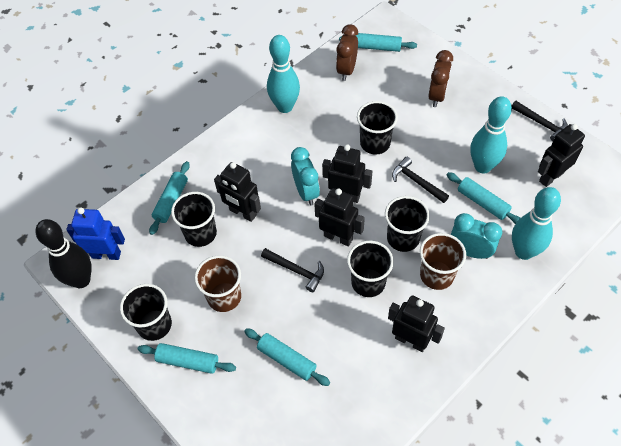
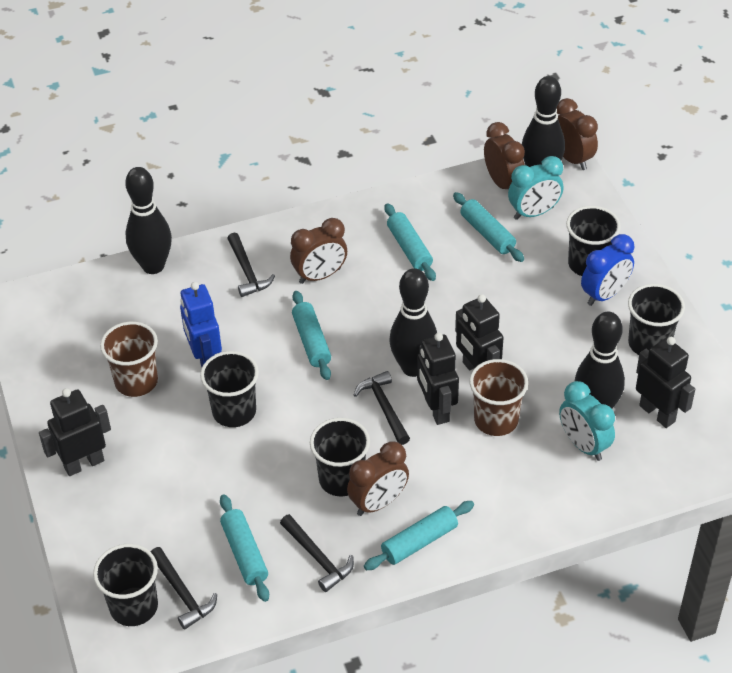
black bowling pin: 1 -> 4
black hammer: 3 -> 4
black robot: 5 -> 4
blue clock: 0 -> 1
brown clock: 2 -> 4
turquoise bowling pin: 3 -> 0

